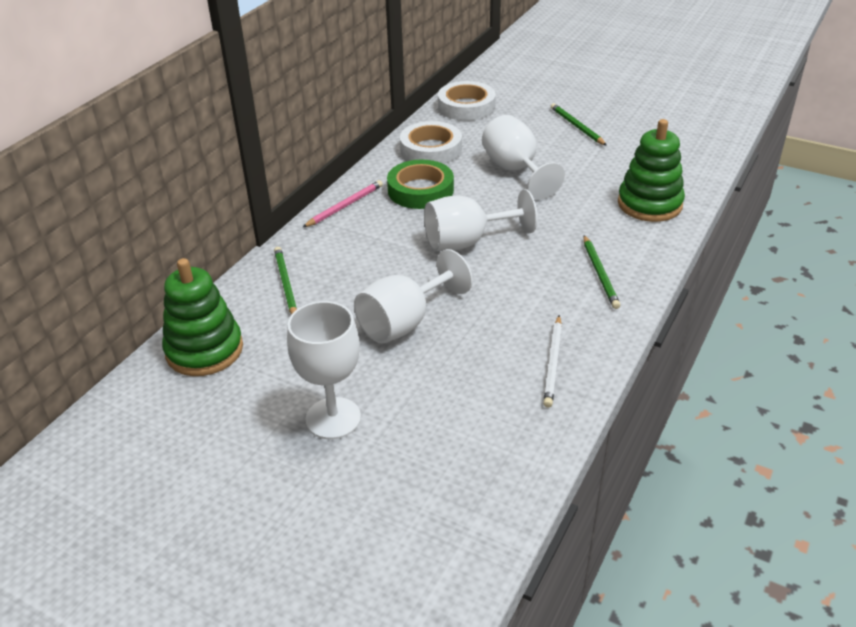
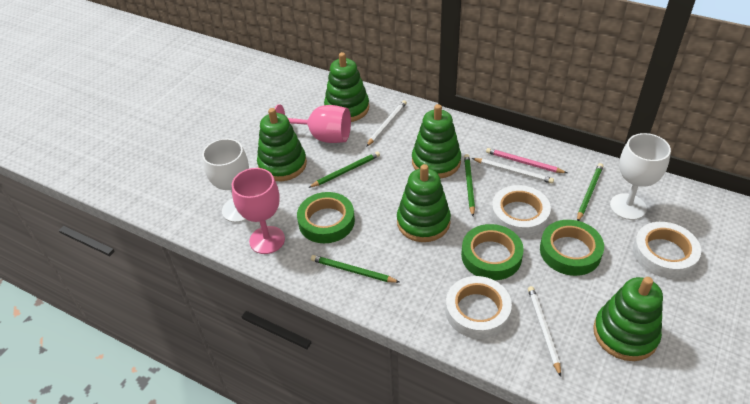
green pencil: 3 -> 4
green stacking toy: 2 -> 5
green tape: 1 -> 3
pink goblet: 0 -> 2
white goblet: 4 -> 2
white pencil: 1 -> 3
white tape: 2 -> 3

